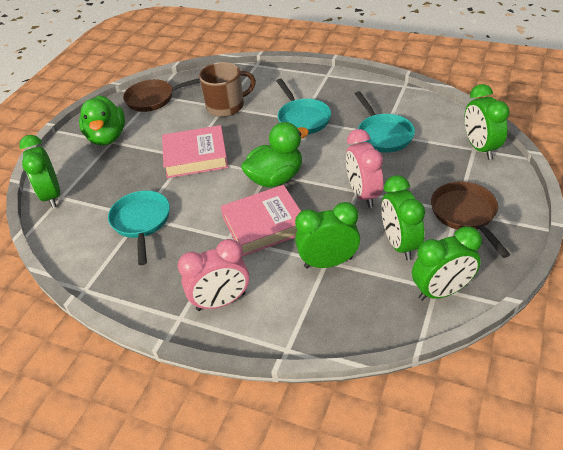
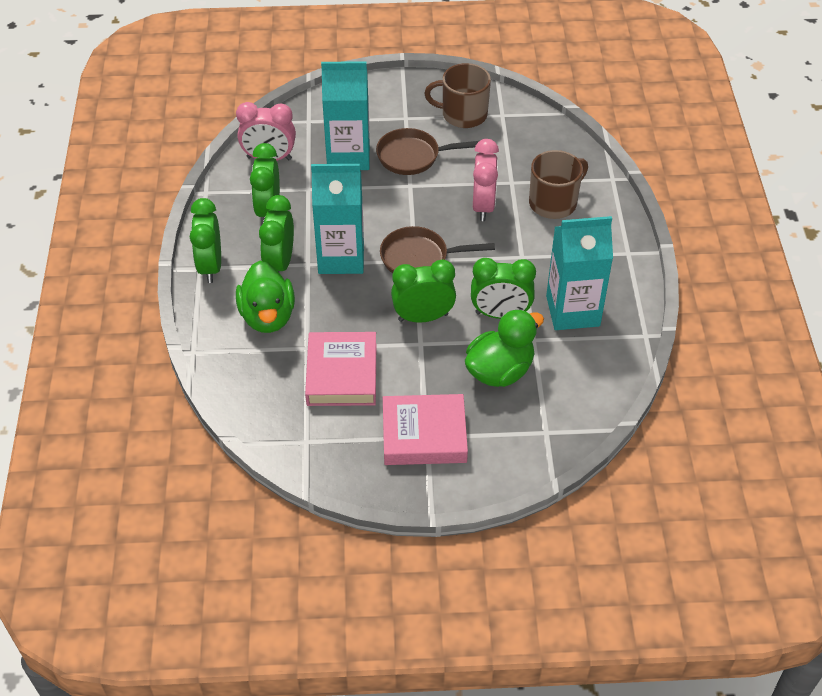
brown mug: 1 -> 2
turquoise carton: 0 -> 3
turquoise pan: 3 -> 0

